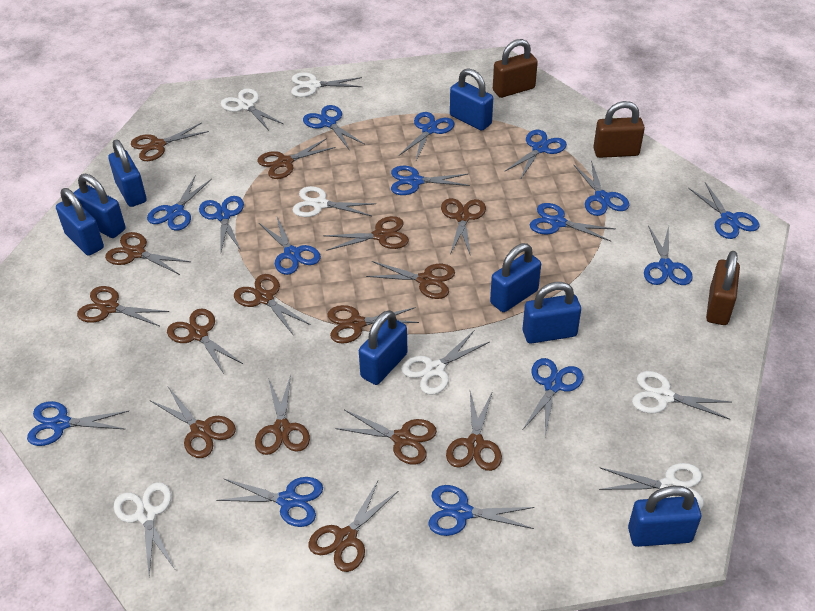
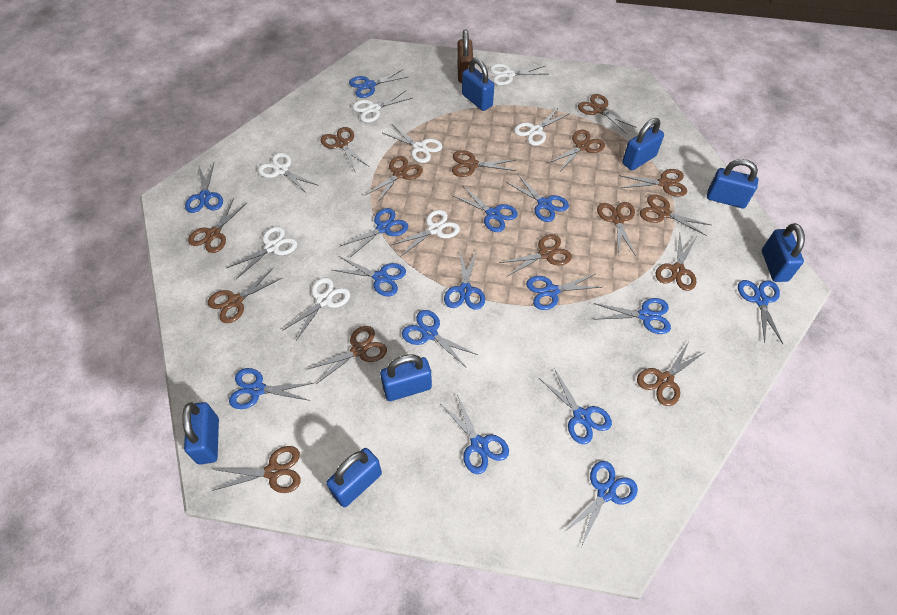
blue padlock: 8 -> 7
brown padlock: 3 -> 1
white scissors: 7 -> 8

